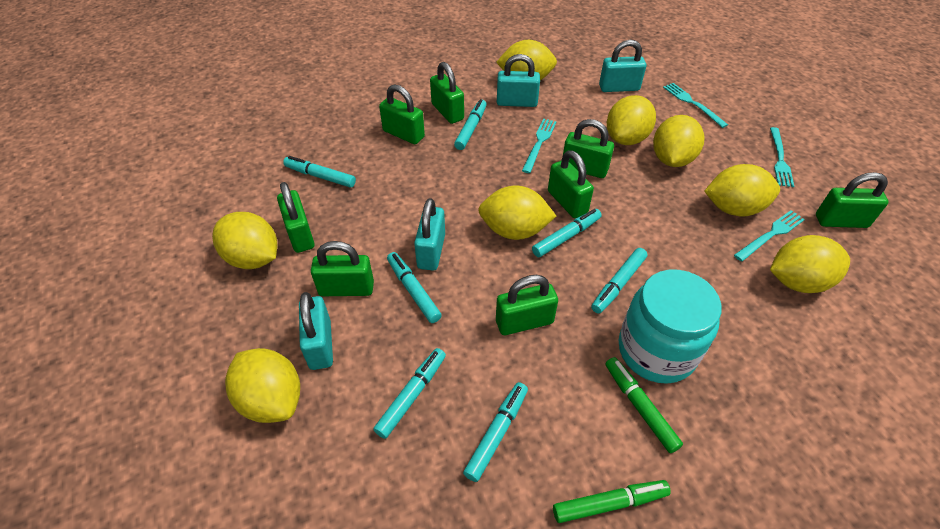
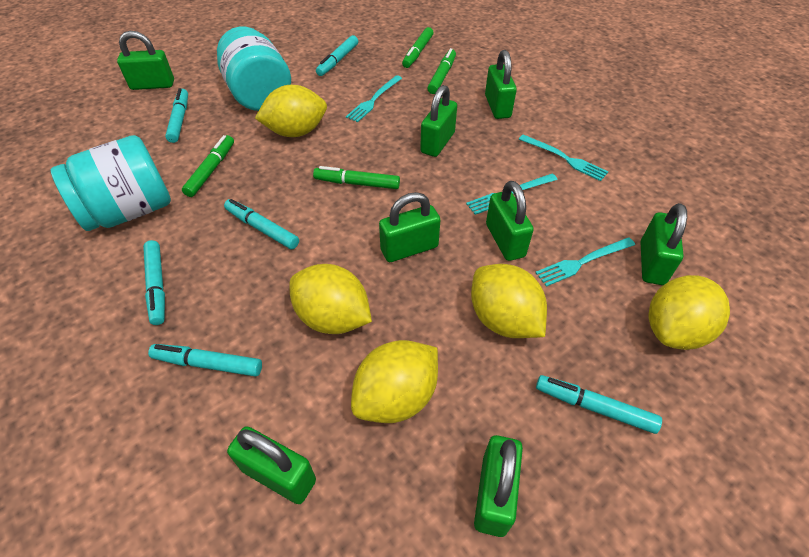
green marker: 2 -> 4
turquoise jar: 1 -> 2
turquoise marker: 7 -> 6
turquoise padlock: 4 -> 0
yellow lemon: 8 -> 5

